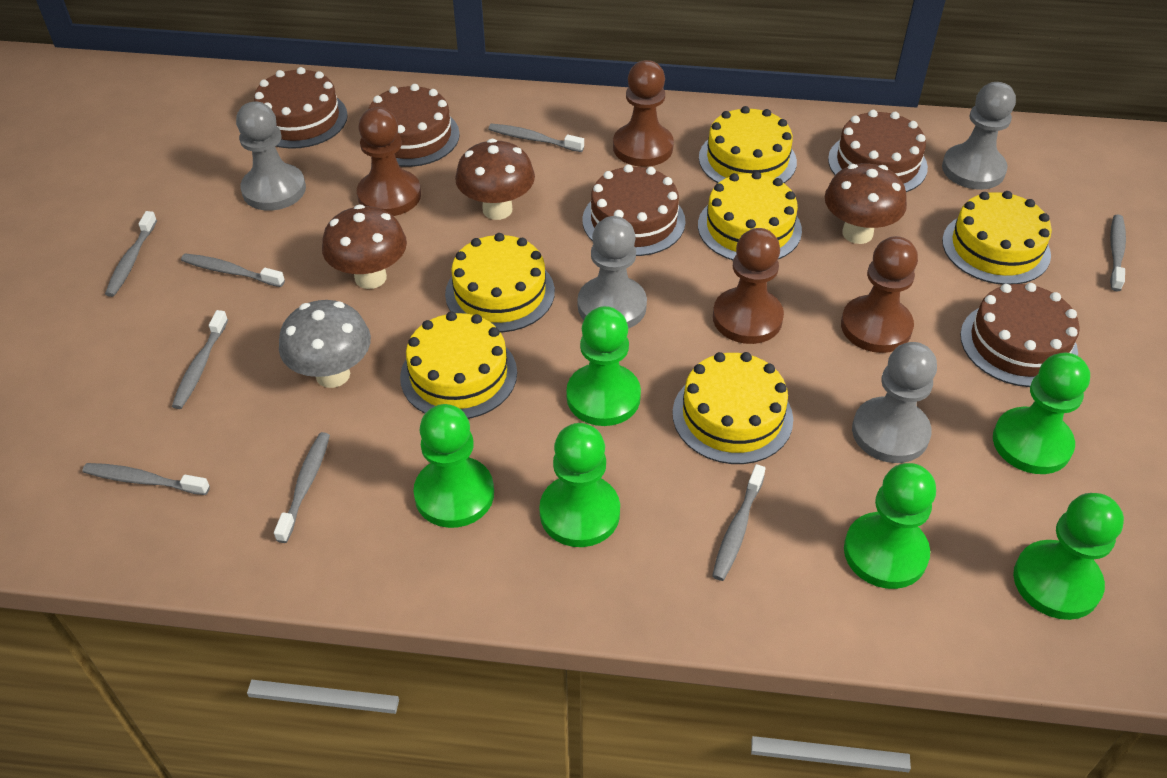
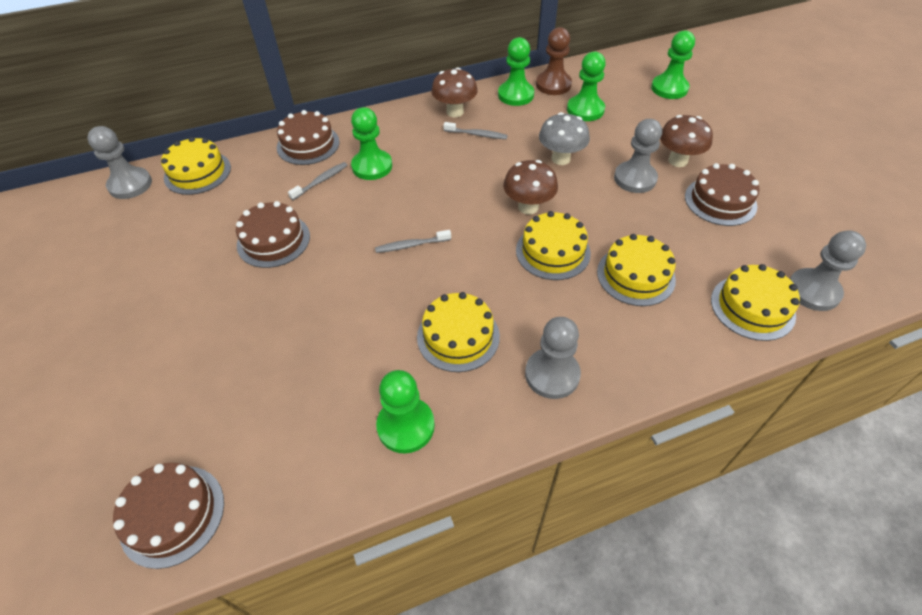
brown cake: 5 -> 4
brown pawn: 4 -> 1
green pawn: 6 -> 5
grey toothbrush: 8 -> 3
yellow cake: 6 -> 5

